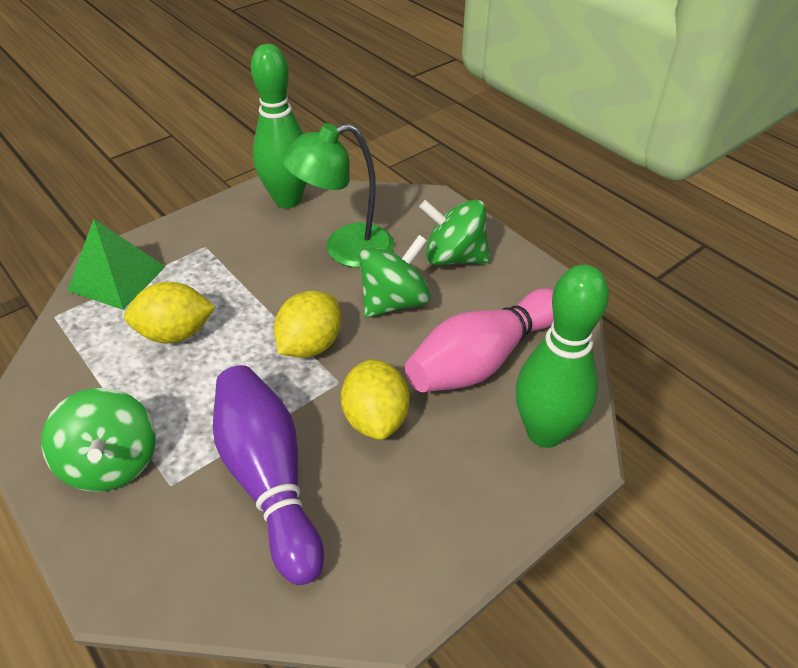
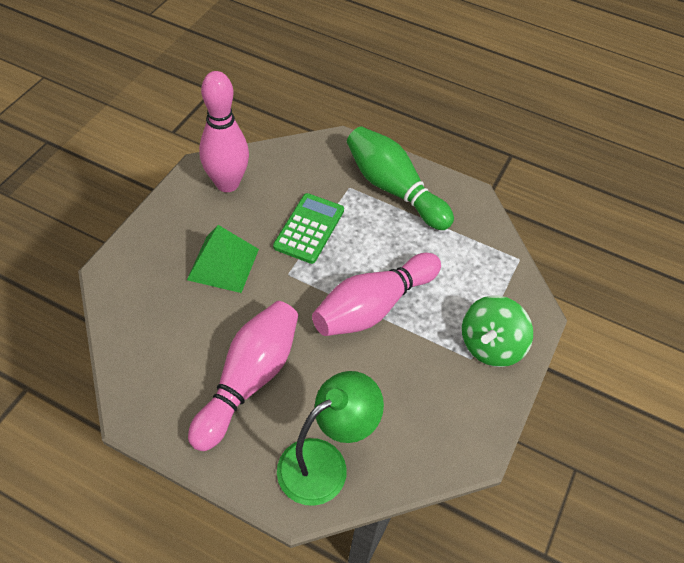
green bowling pin: 2 -> 1
green calculator: 0 -> 1
green spinning top: 3 -> 1
pink bowling pin: 1 -> 3
purple bowling pin: 1 -> 0
yellow lemon: 3 -> 0

